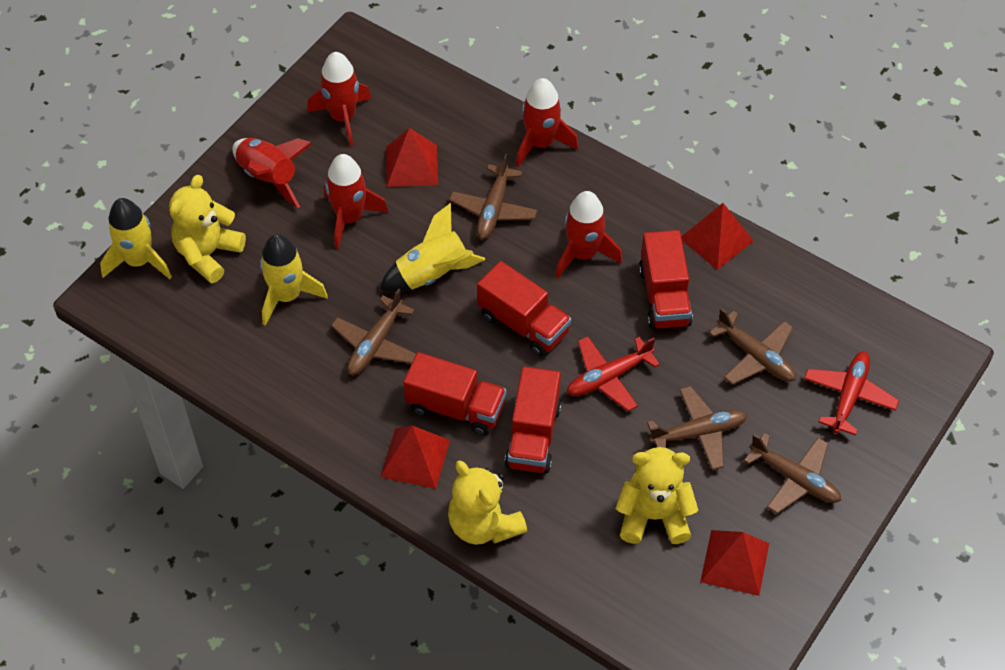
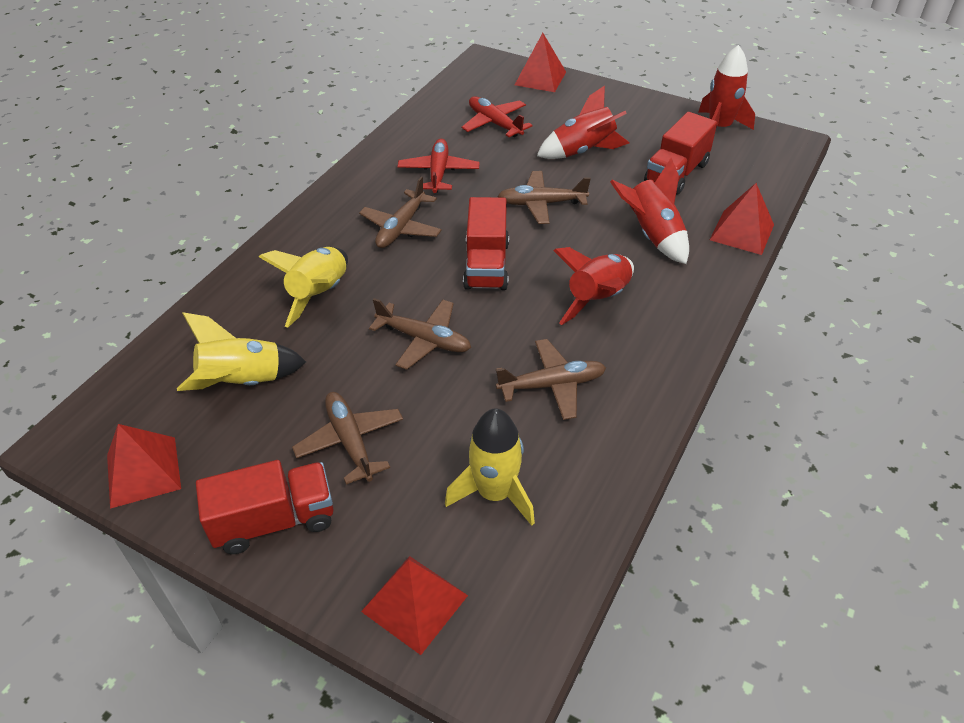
red rocket: 5 -> 4
red truck: 4 -> 3
yellow teddy bear: 3 -> 0

